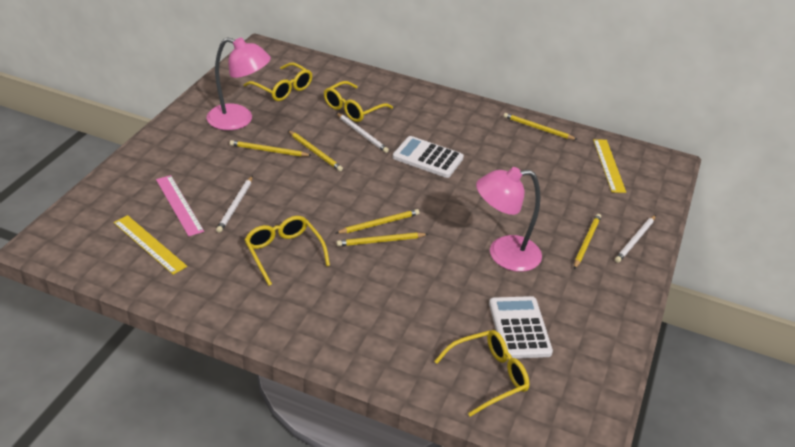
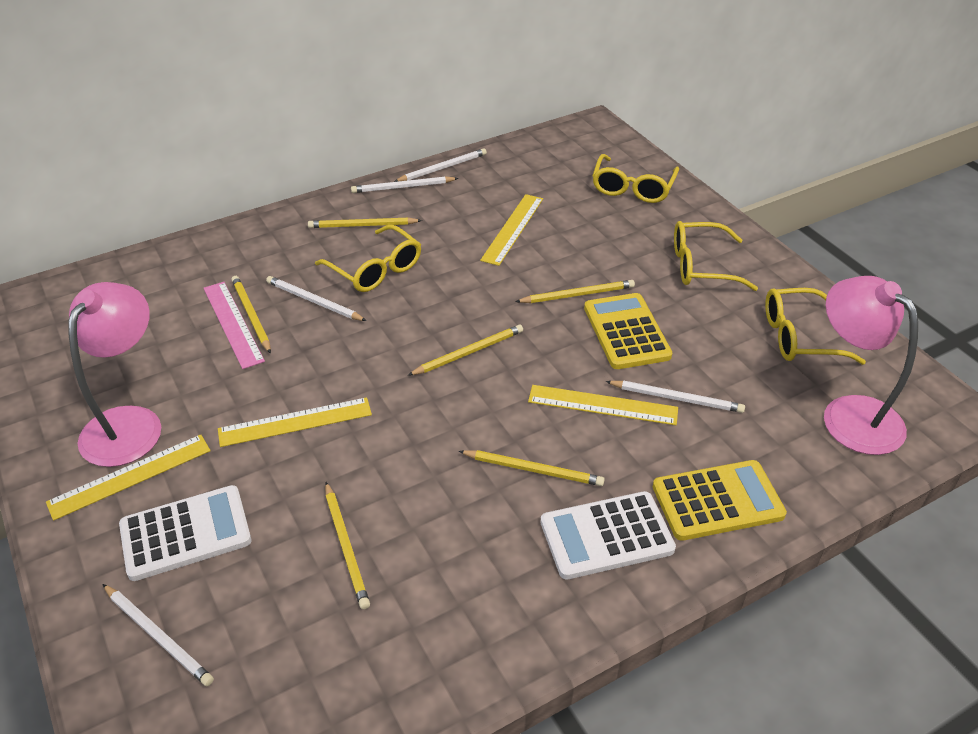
white pencil: 3 -> 5
yellow calculator: 0 -> 2
yellow ruler: 2 -> 4

